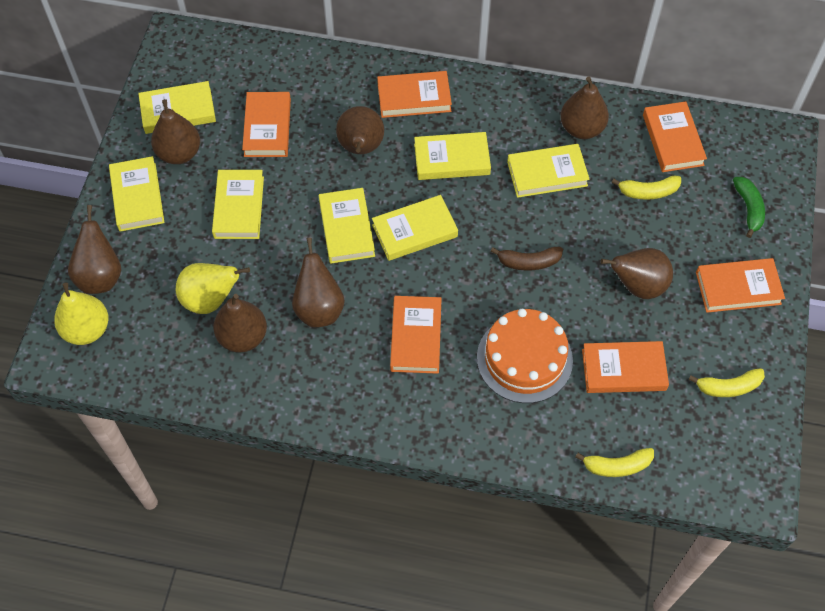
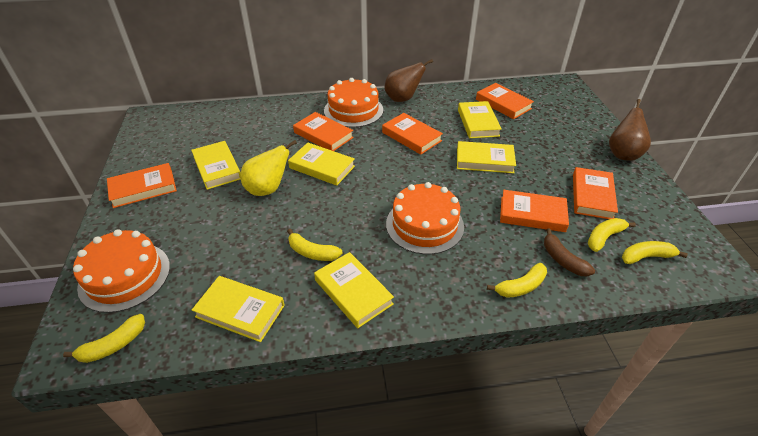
brown pear: 7 -> 2
green banana: 1 -> 0
orange cake: 1 -> 3
yellow banana: 3 -> 5
yellow book: 7 -> 6
yellow pear: 2 -> 1

